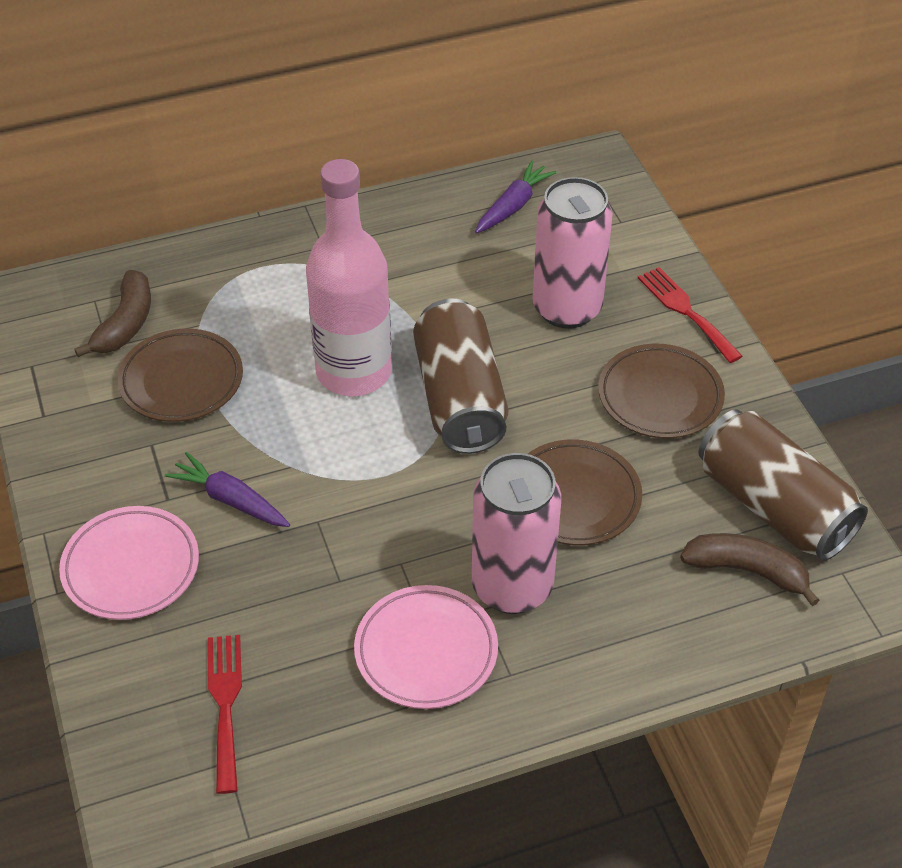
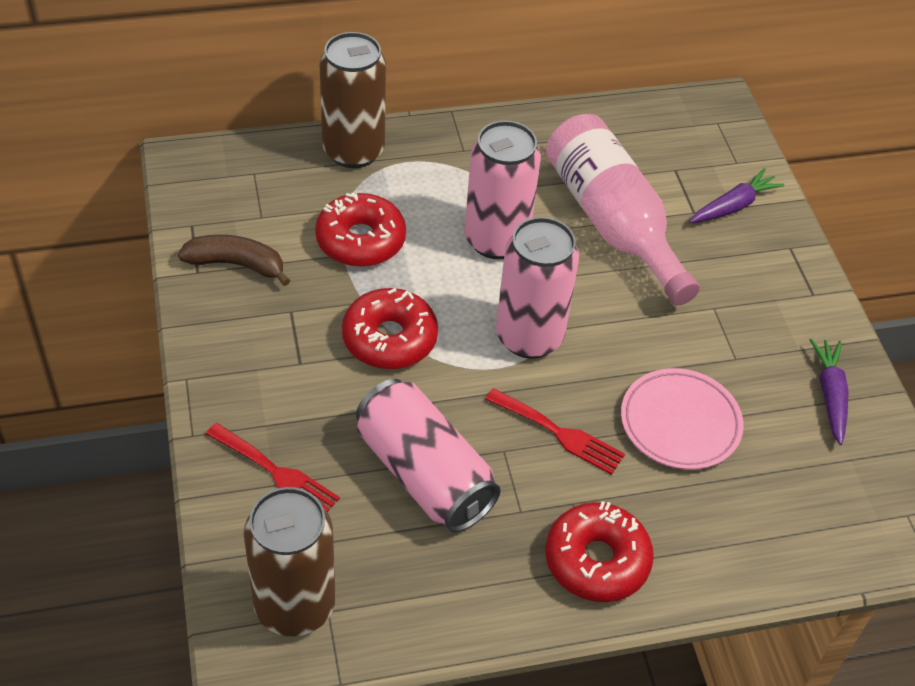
brown banana: 2 -> 1
brown plate: 3 -> 0
pink can: 2 -> 3
pink plate: 2 -> 1
red donut: 0 -> 3

